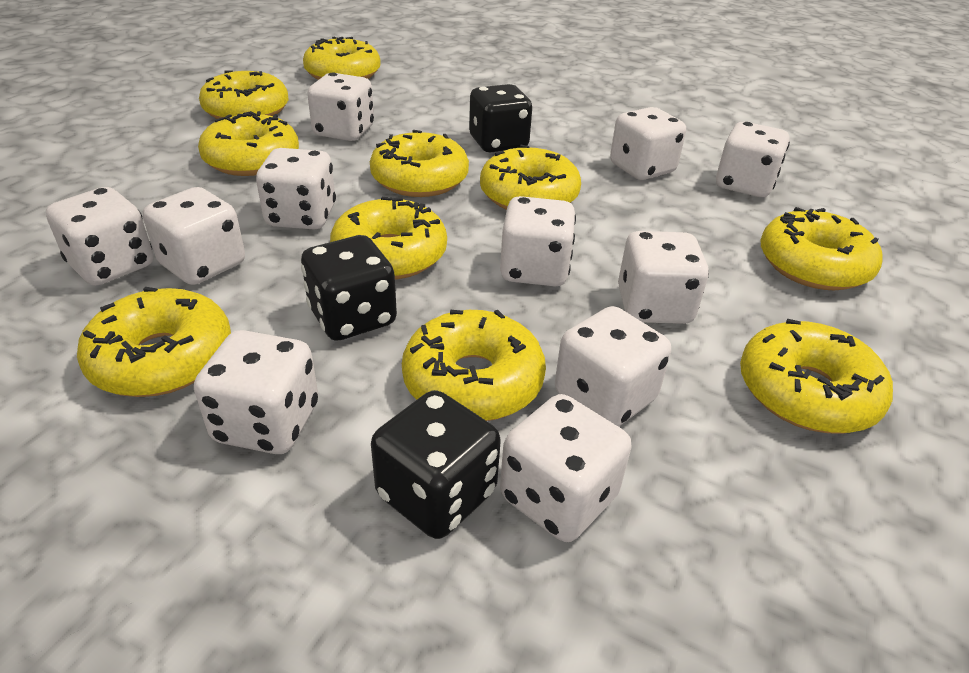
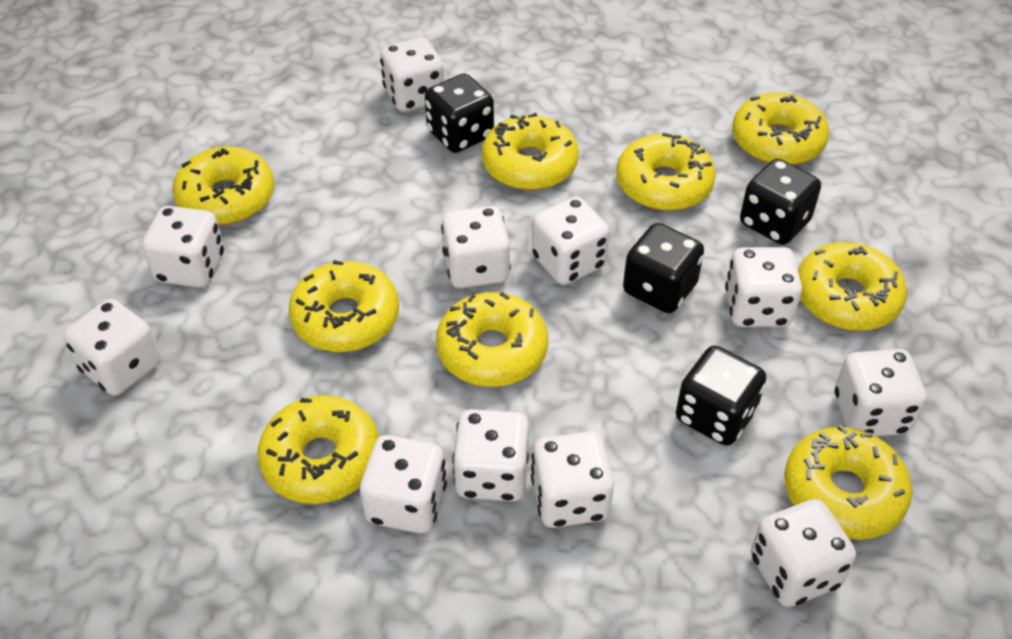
black dice: 3 -> 4
yellow donut: 10 -> 9

